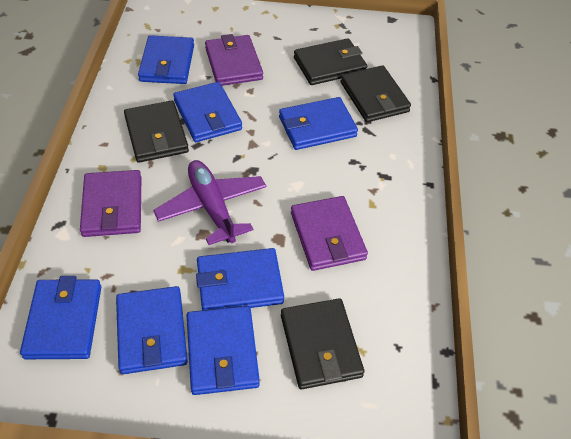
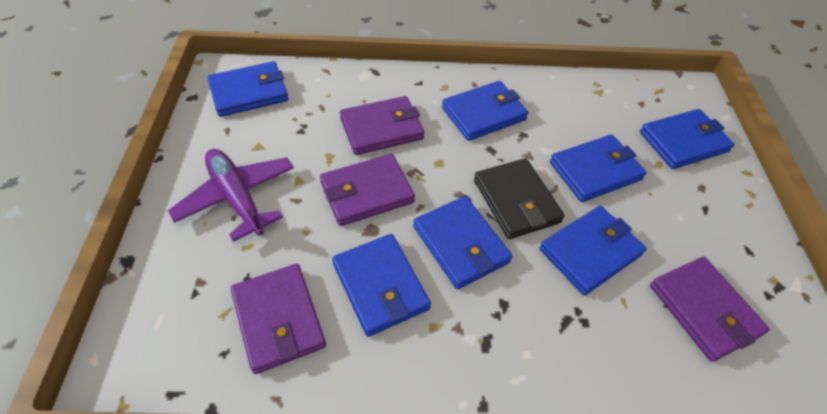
black wallet: 4 -> 1
purple wallet: 3 -> 4

